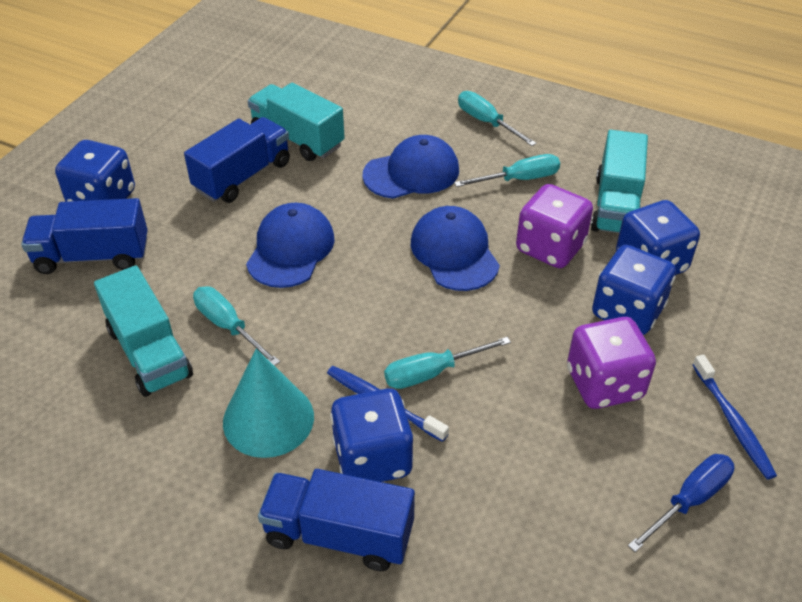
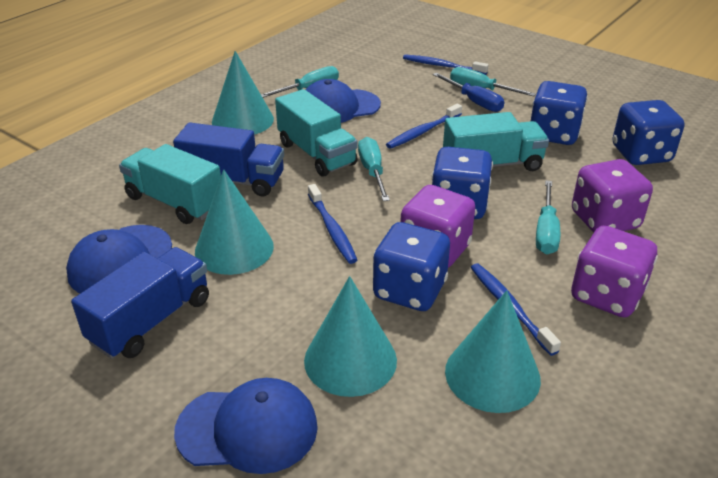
blue toothbrush: 2 -> 4
blue truck: 3 -> 2
purple dice: 2 -> 3
turquoise cone: 1 -> 4

